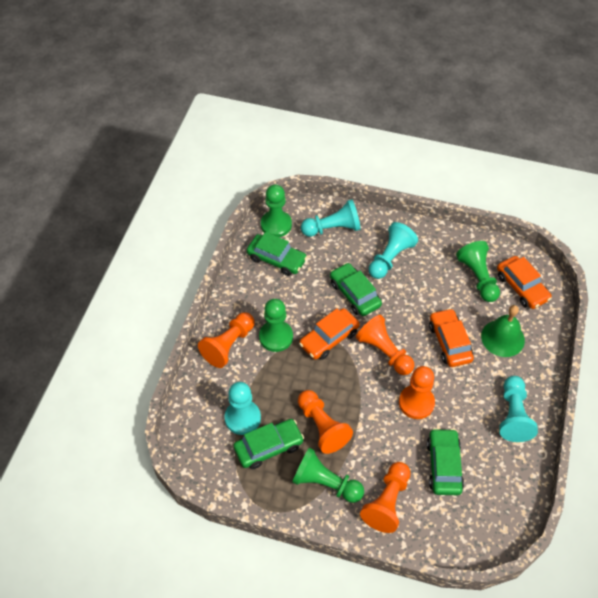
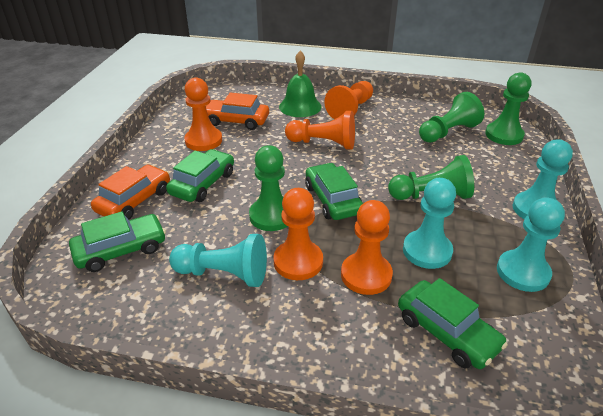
orange car: 3 -> 2

